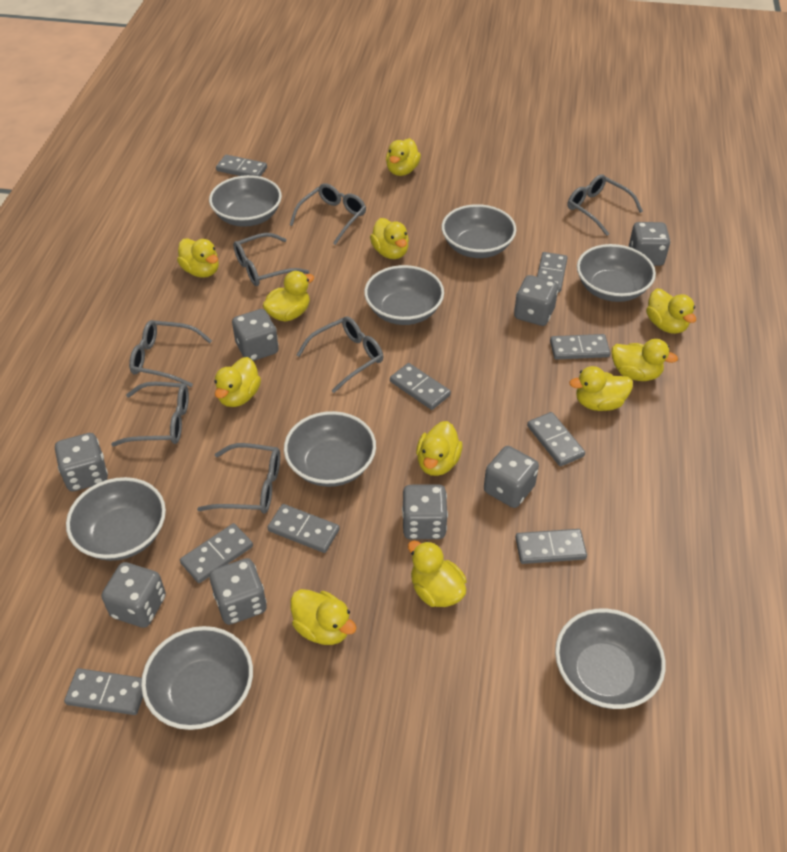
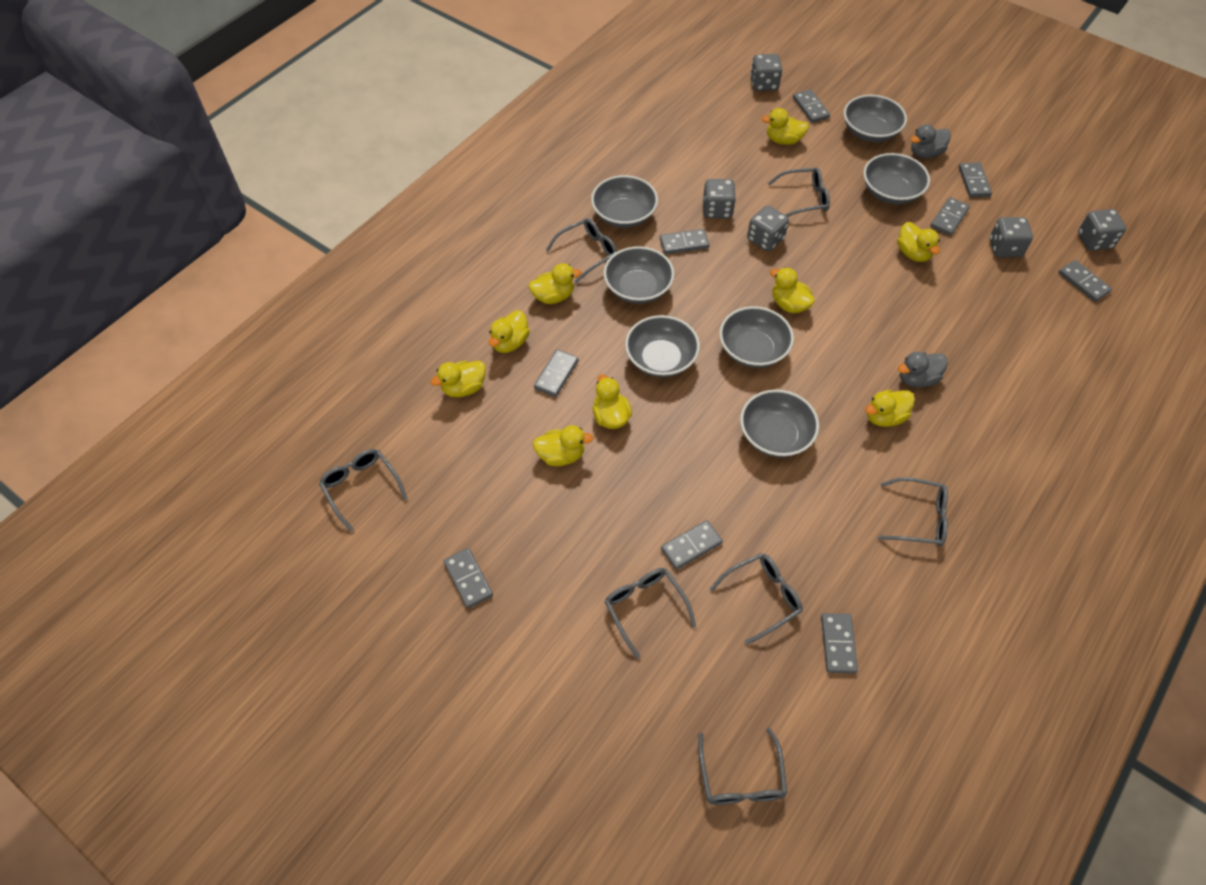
grey bowl: 8 -> 7
grey dice: 8 -> 5
grey duck: 0 -> 2
yellow duck: 11 -> 9

